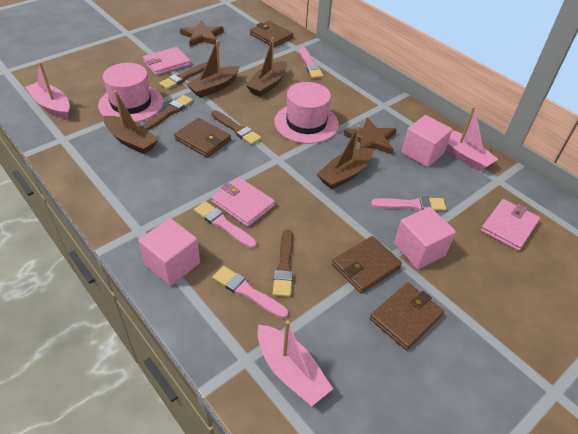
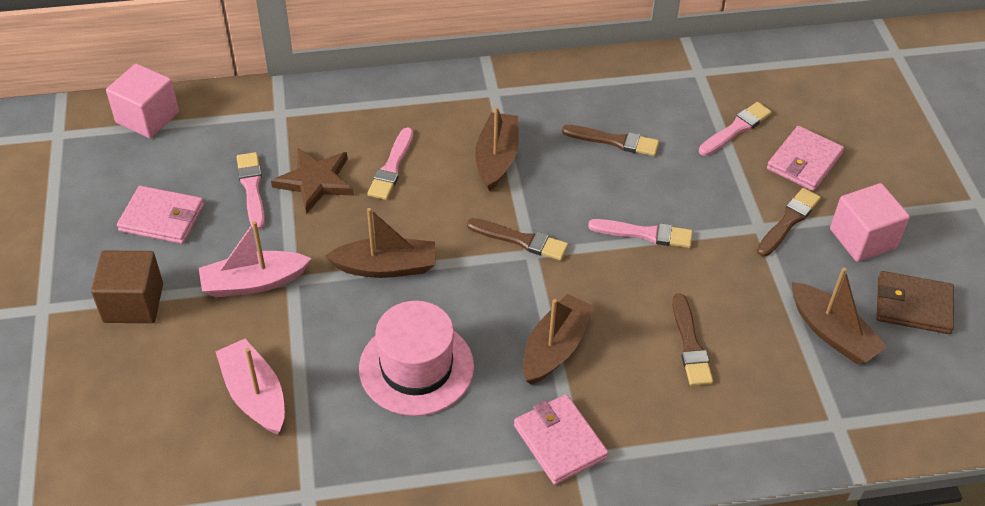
brown cube: 0 -> 1
brown star: 2 -> 1
brown wallet: 4 -> 1
pink boat: 3 -> 2
pink cube: 3 -> 2
pink hat: 2 -> 1

